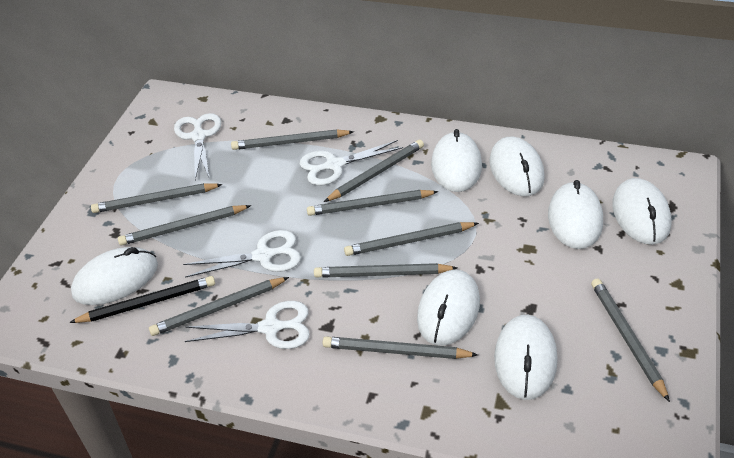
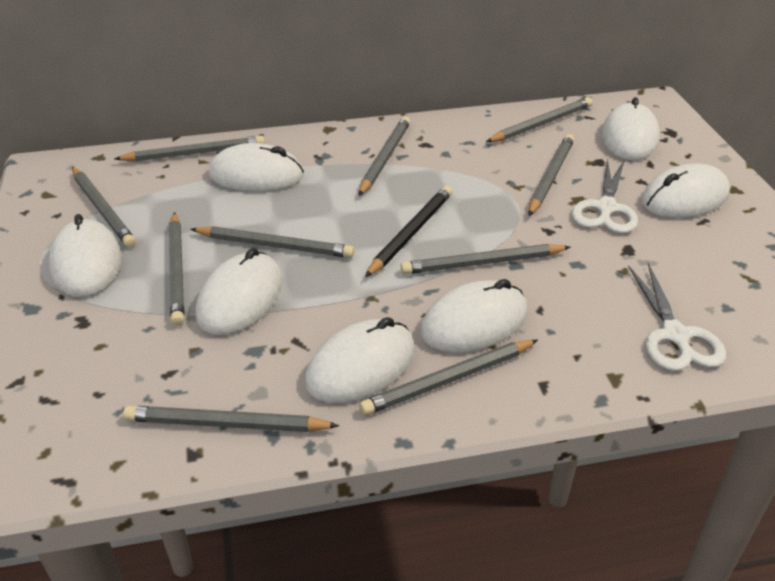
white scissors: 4 -> 2

